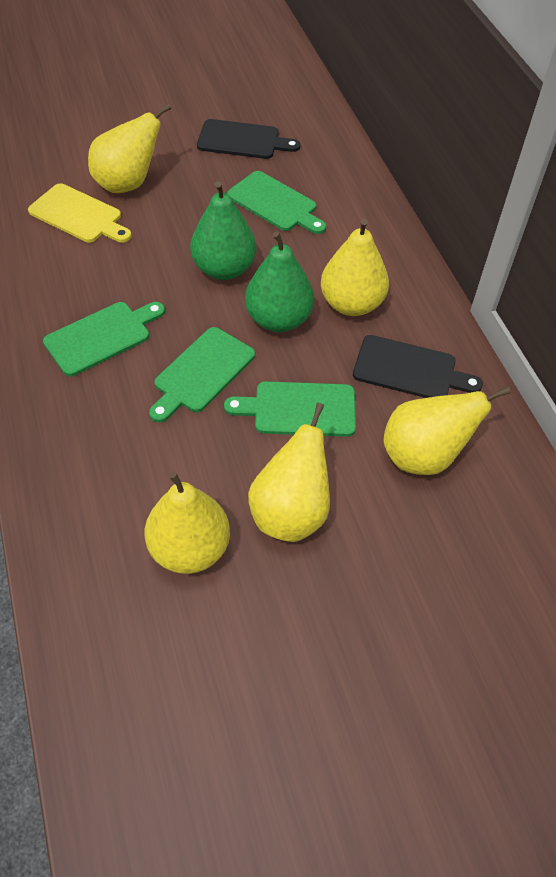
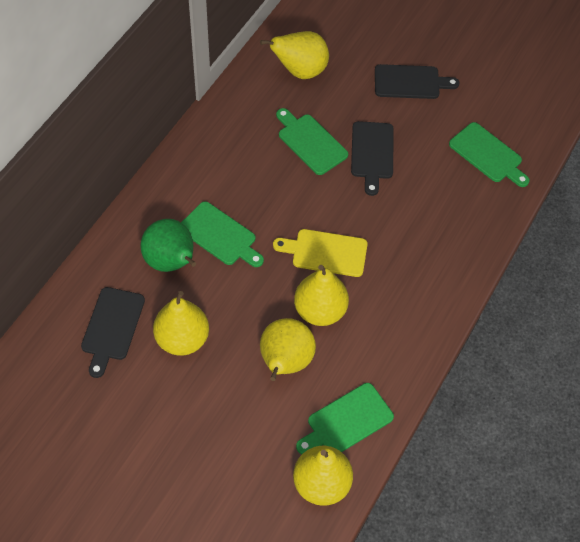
black cutting board: 2 -> 3
green pear: 2 -> 1

